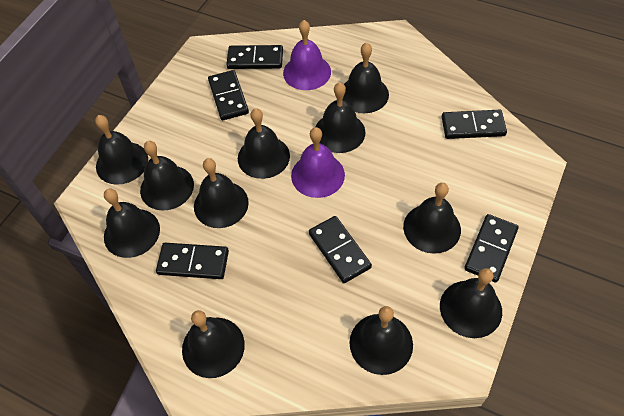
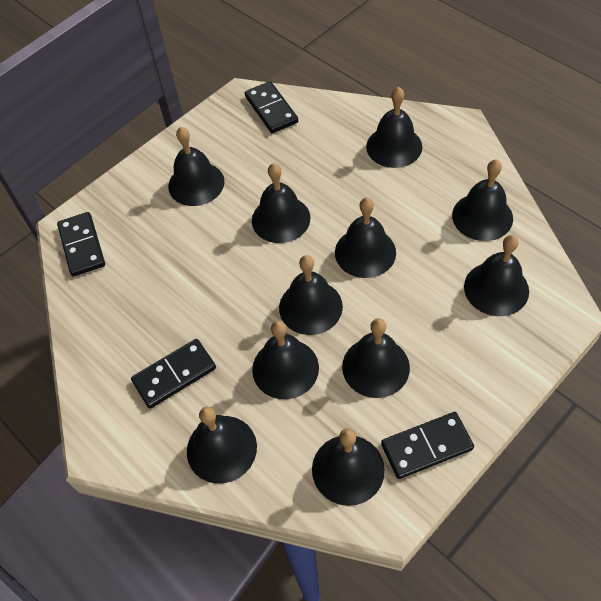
black domino: 6 -> 4
purple bell: 2 -> 0

